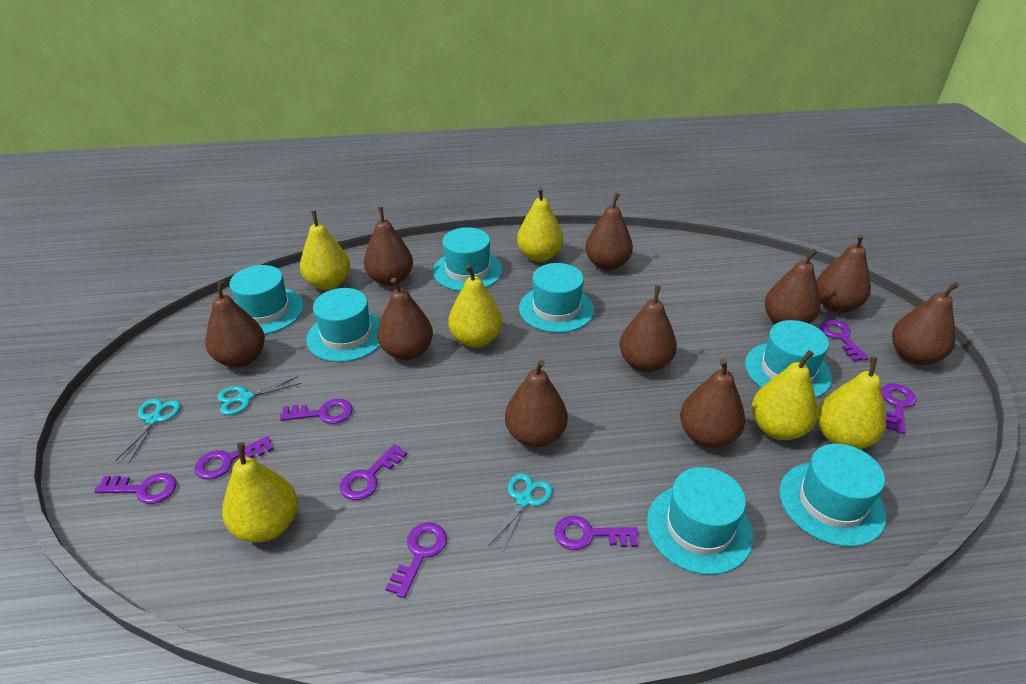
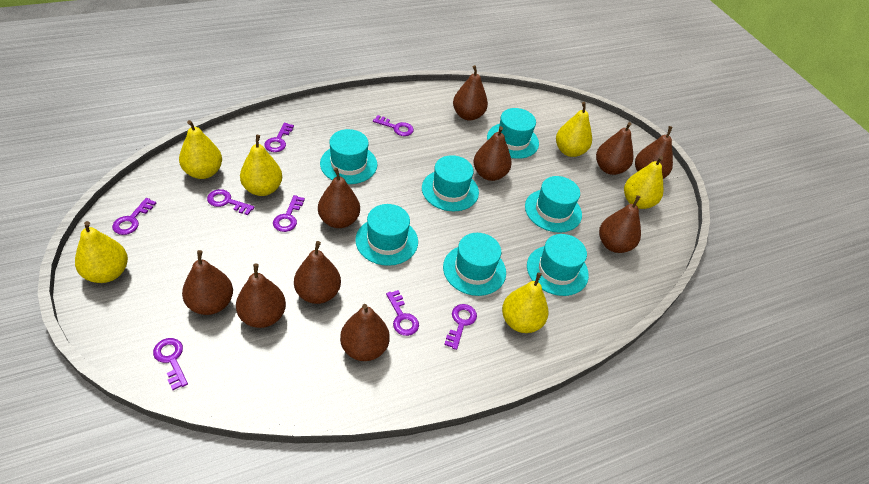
turquoise scissors: 3 -> 0

